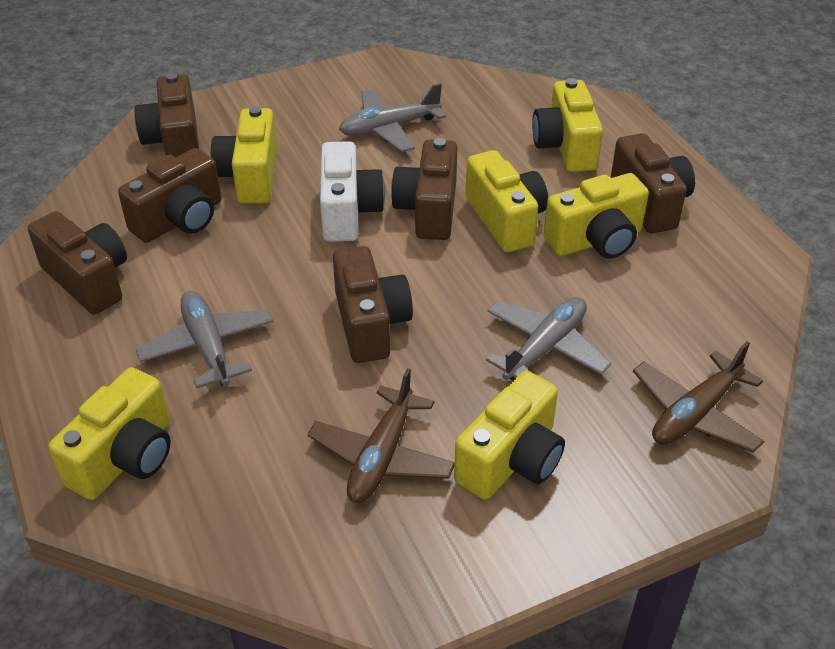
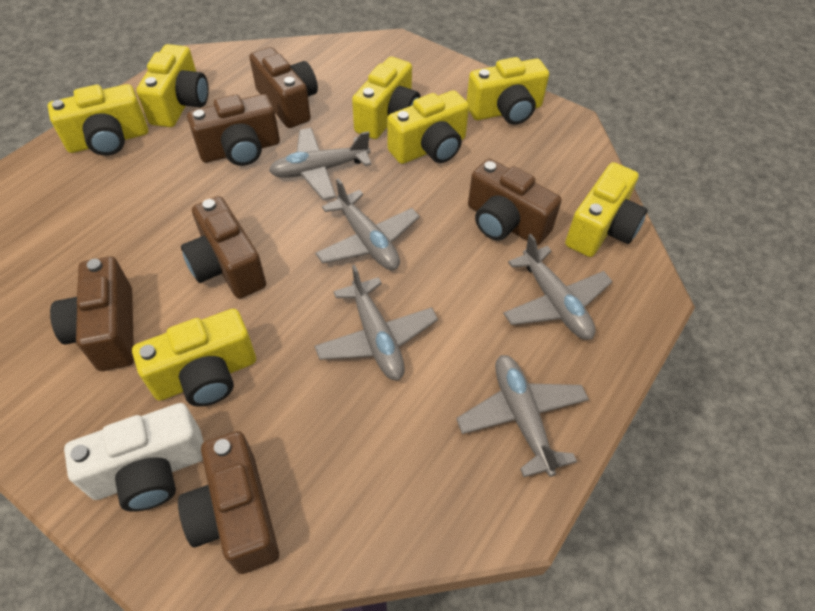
brown plane: 2 -> 0
grey plane: 3 -> 5
yellow camera: 6 -> 7

